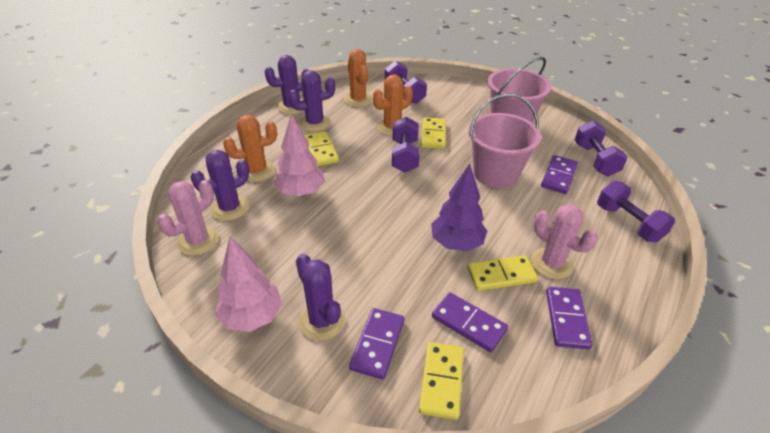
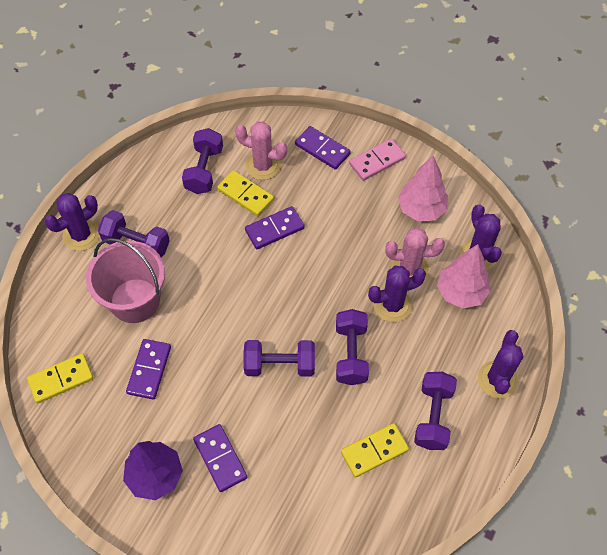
orange cactus: 3 -> 0
pink bucket: 2 -> 1
pink domino: 0 -> 1
purple dumbbell: 4 -> 5
yellow domino: 4 -> 3

